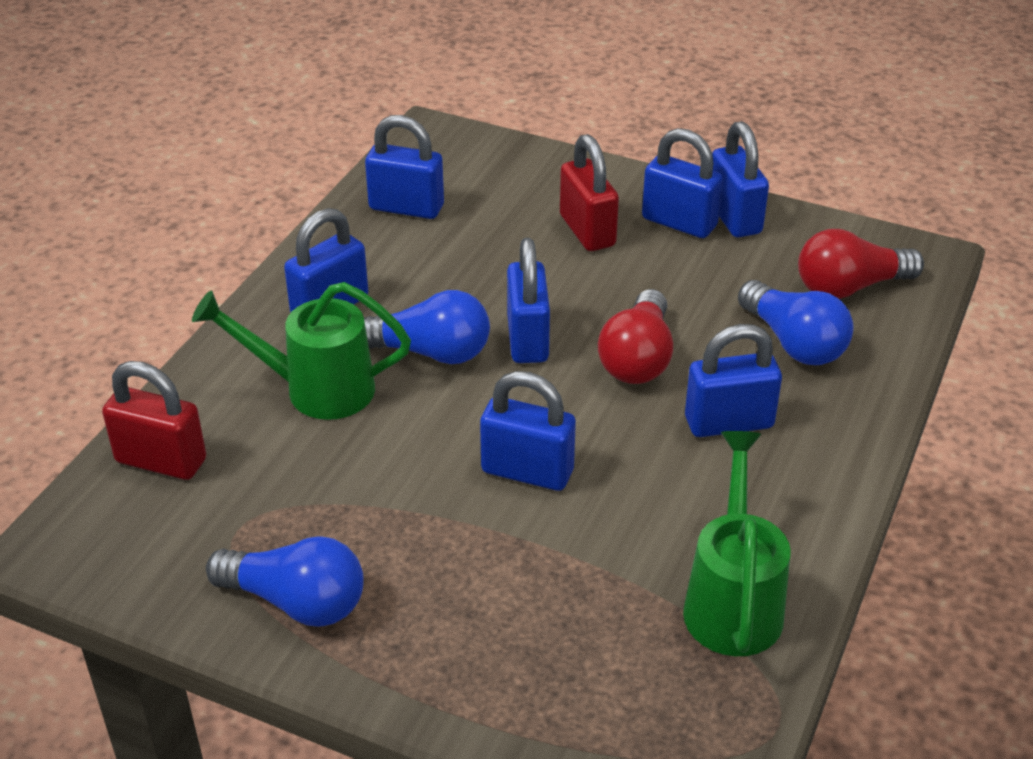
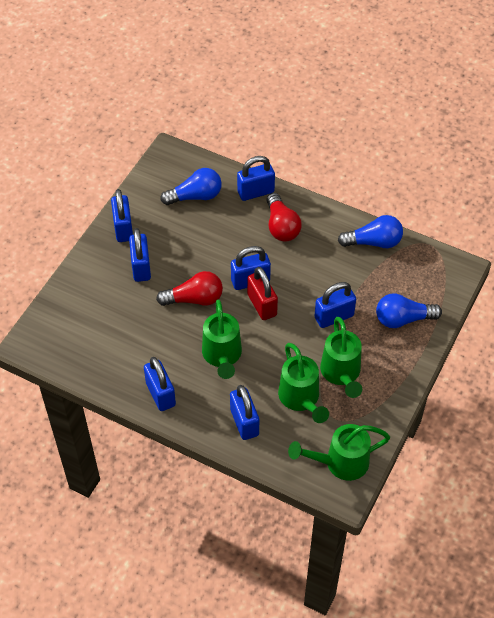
green watering can: 2 -> 4
red padlock: 2 -> 1

